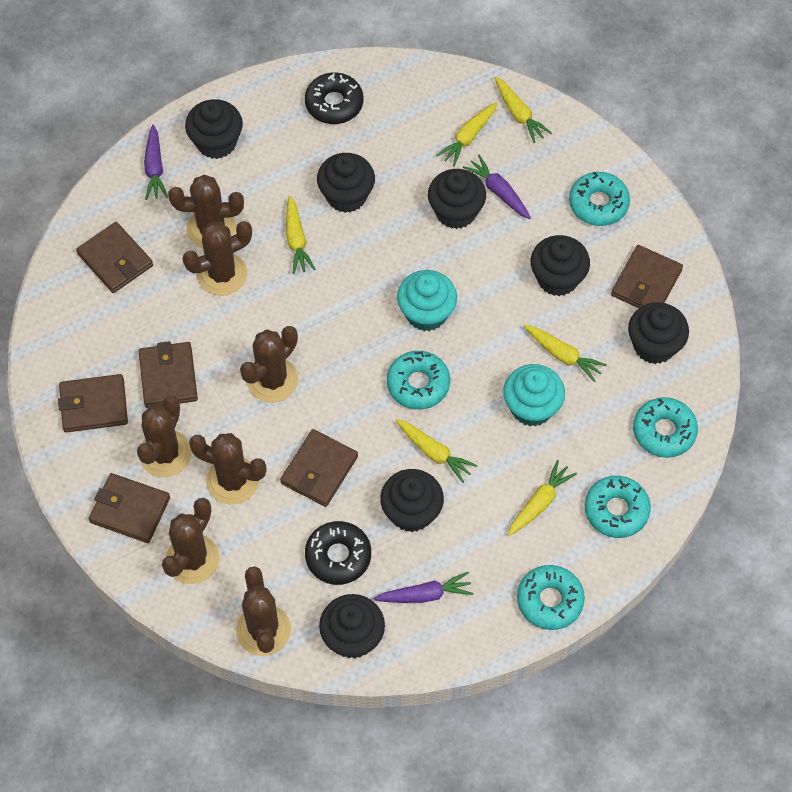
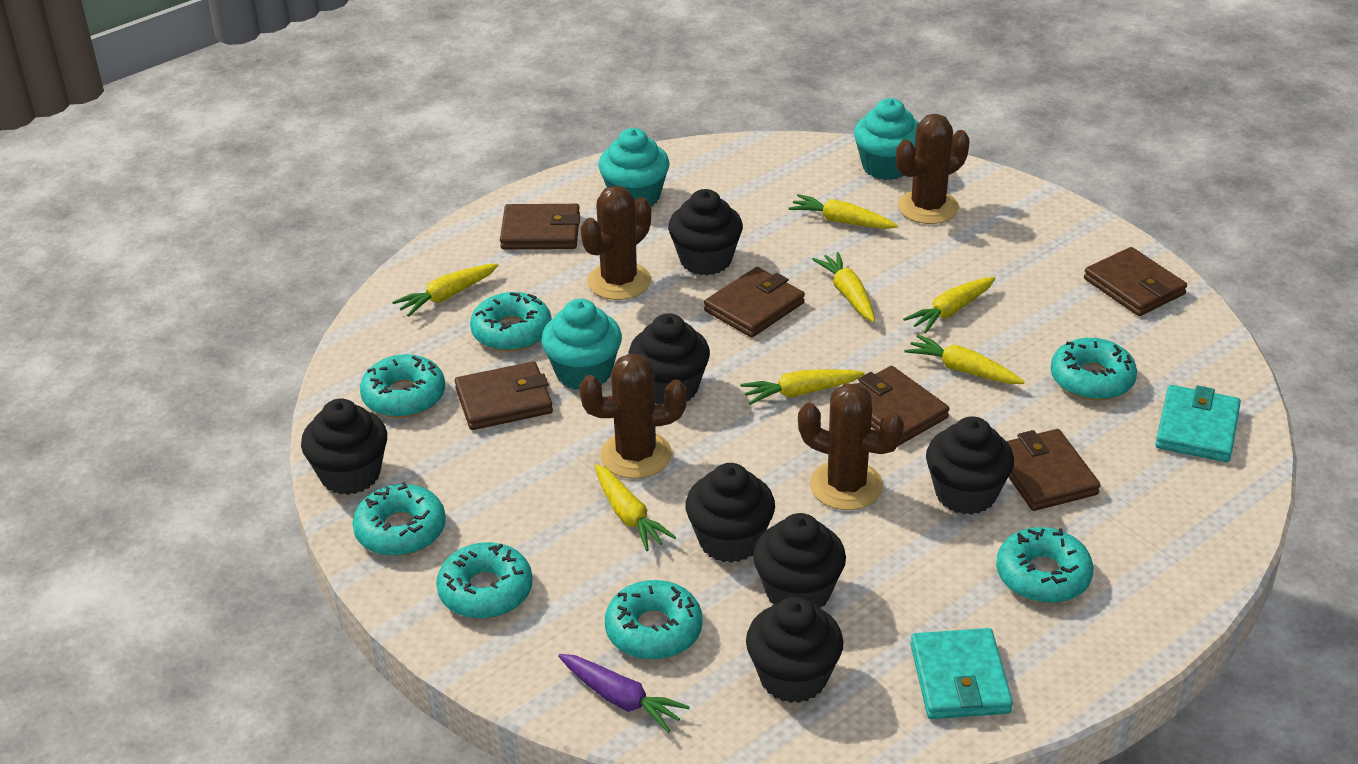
black donut: 2 -> 0
brown cactus: 7 -> 4
purple carrot: 3 -> 1
turquoise cupcake: 2 -> 3
turquoise donut: 5 -> 7
turquoise wallet: 0 -> 2
yellow carrot: 6 -> 7

